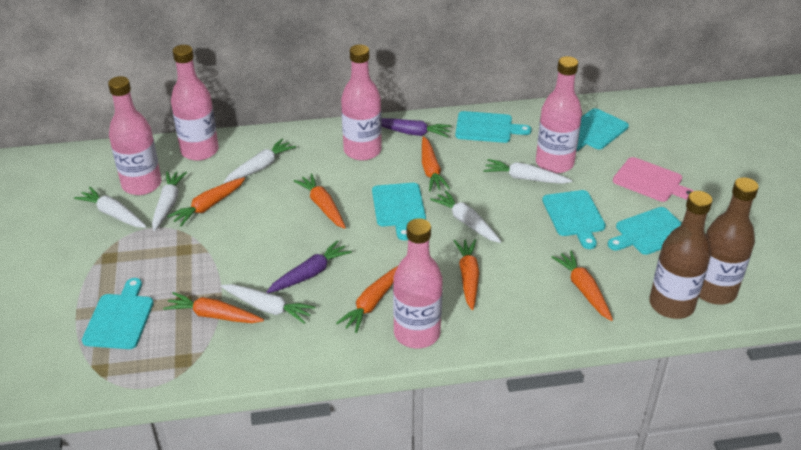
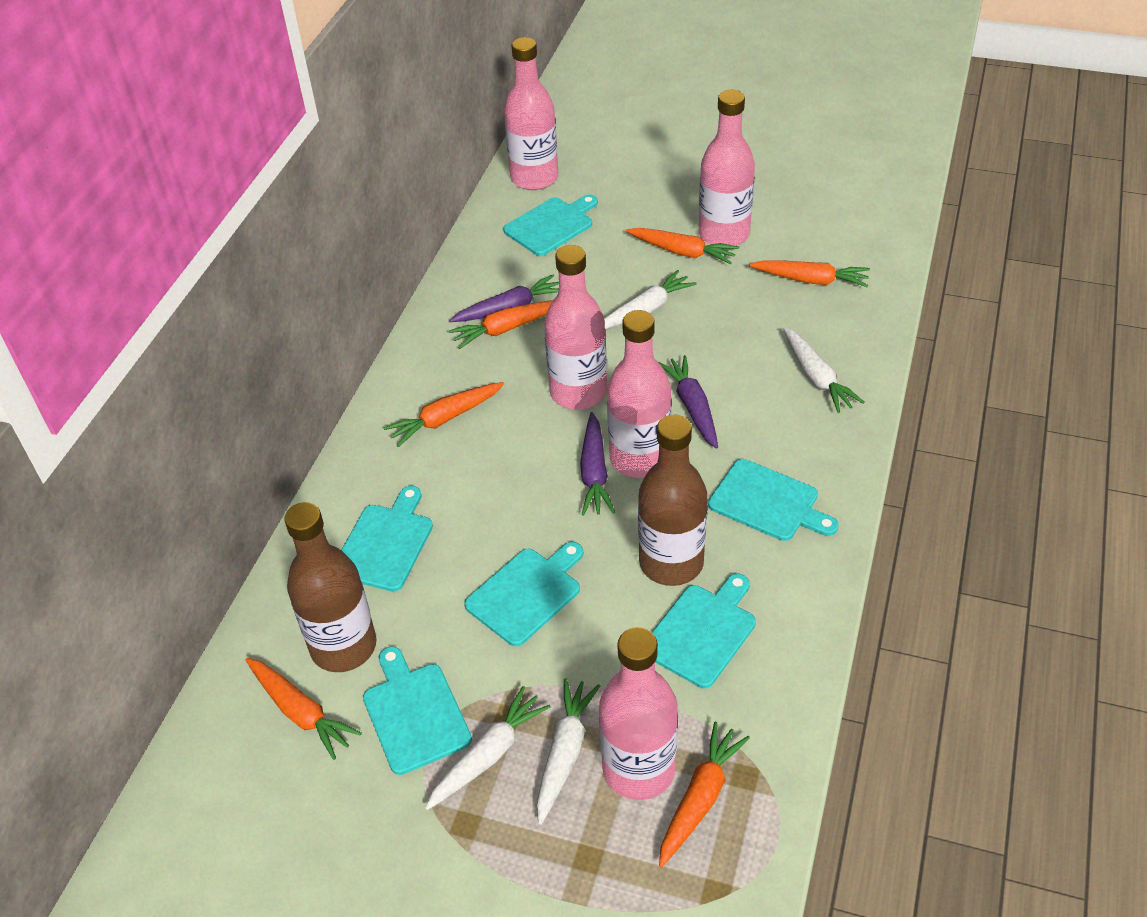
orange carrot: 7 -> 6
pink cutting board: 1 -> 0
purple carrot: 2 -> 3
white carrot: 6 -> 4

